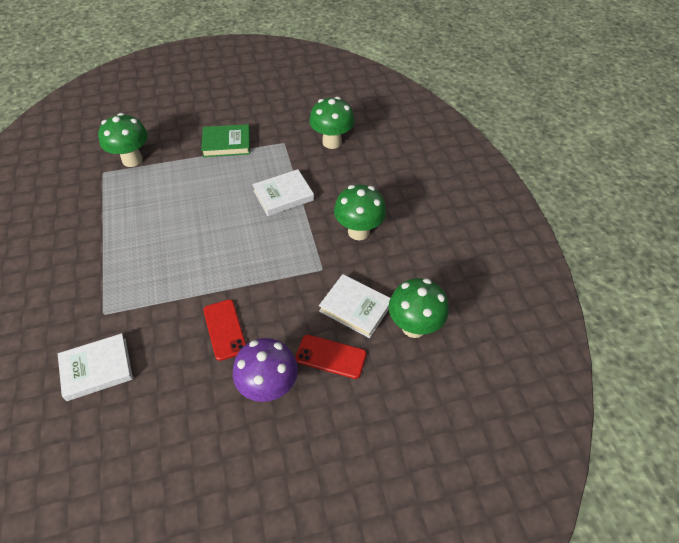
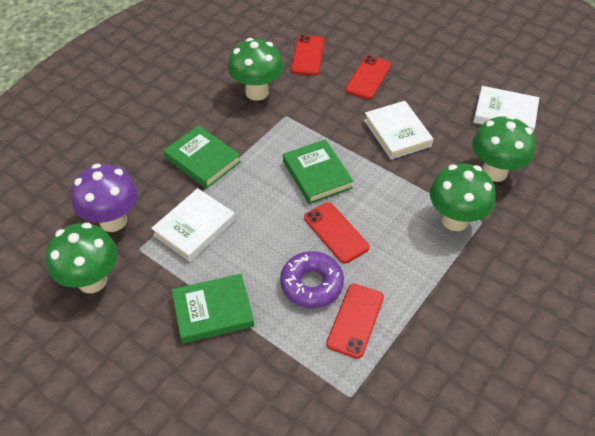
green book: 1 -> 3
purple donut: 0 -> 1
red phone: 2 -> 4

